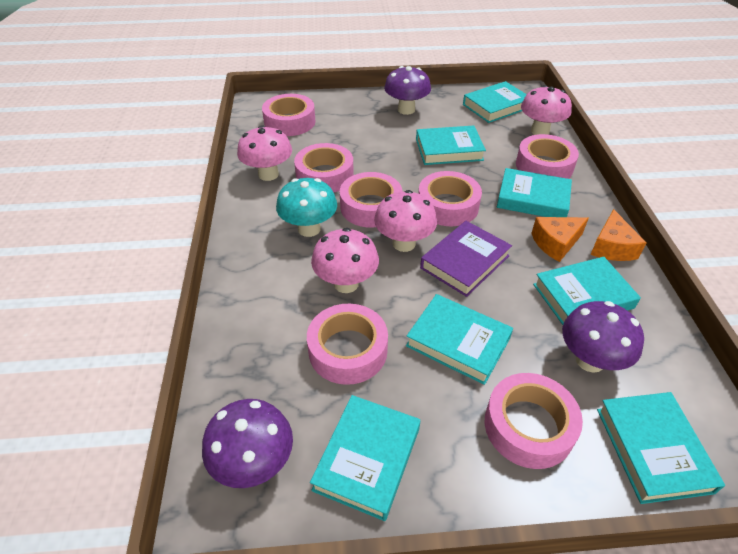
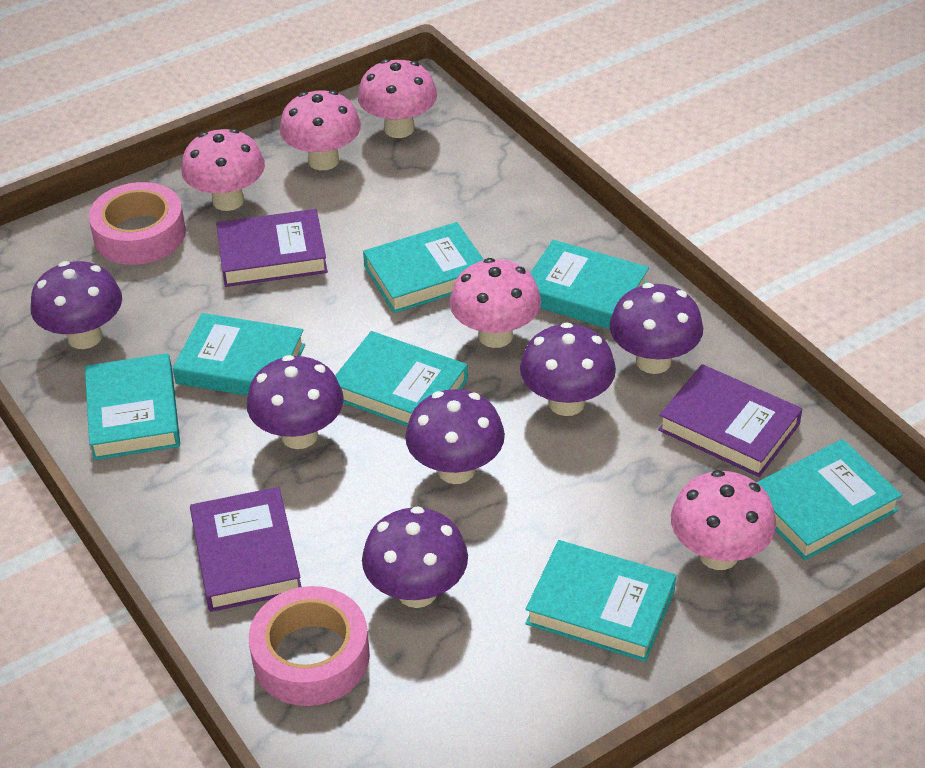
orange cheese: 2 -> 0
pink mushroom: 4 -> 5
pink tape: 7 -> 2
purple book: 1 -> 3
purple mushroom: 3 -> 6
turquoise mushroom: 1 -> 0

